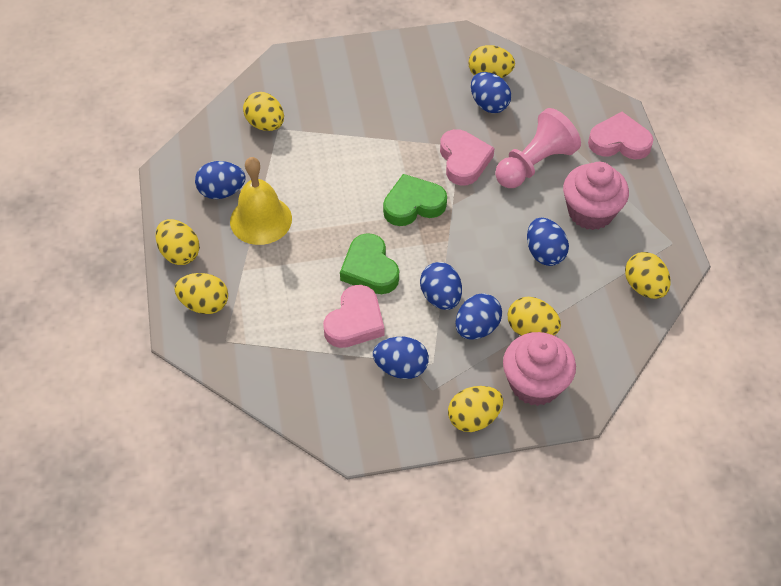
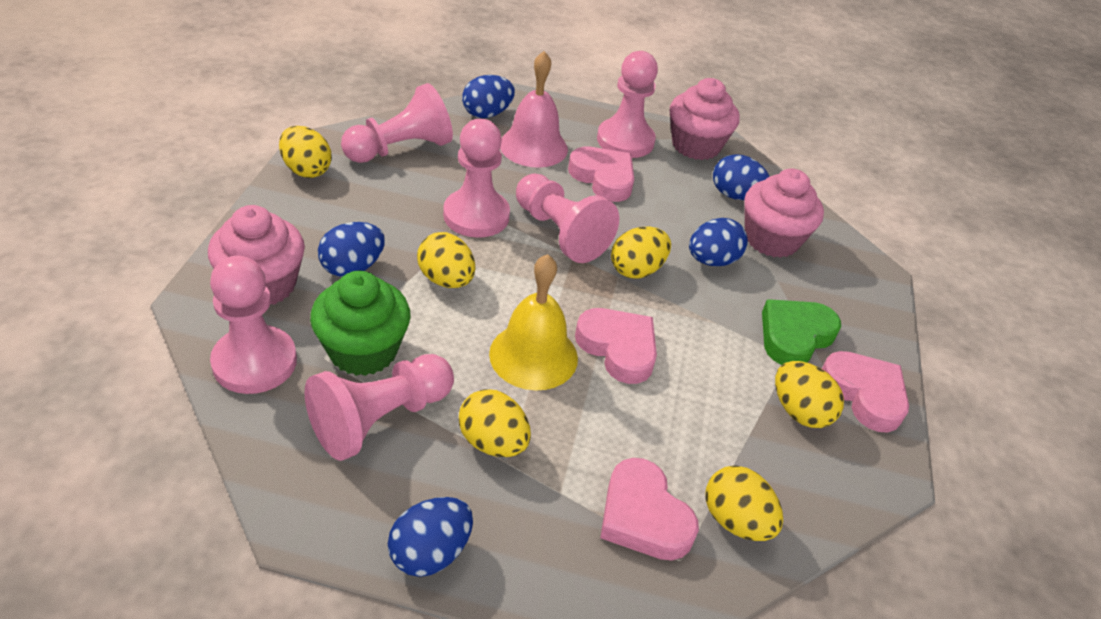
blue egg: 6 -> 5
green cupcake: 0 -> 1
green heart: 2 -> 1
pink bell: 0 -> 1
pink cupcake: 2 -> 3
pink heart: 3 -> 4
pink pawn: 1 -> 6
yellow egg: 7 -> 6

